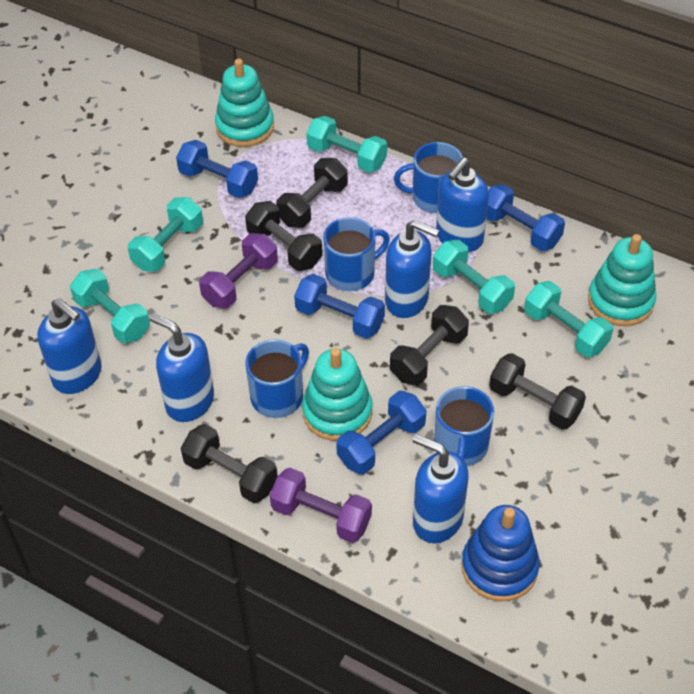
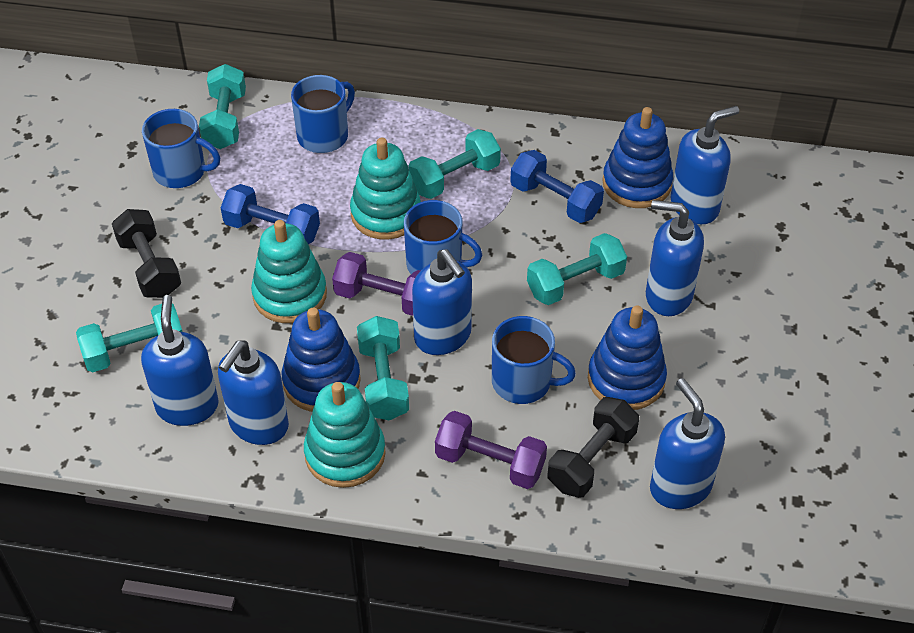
black dumbbell: 5 -> 2
blue dumbbell: 4 -> 2
blue soap dispenser: 5 -> 6
blue stacking toy: 1 -> 3

